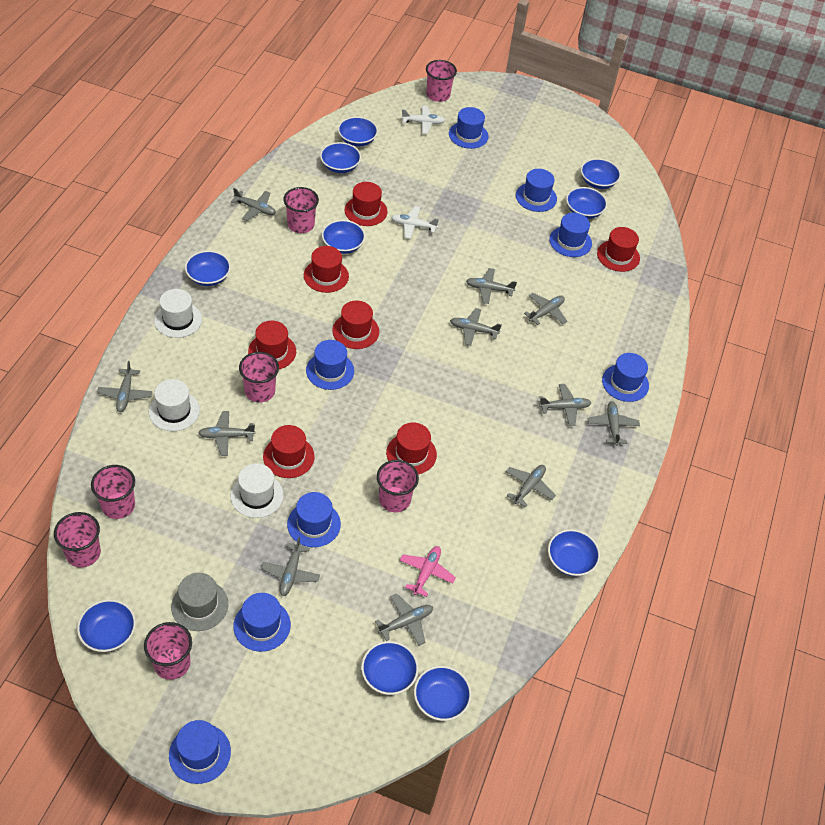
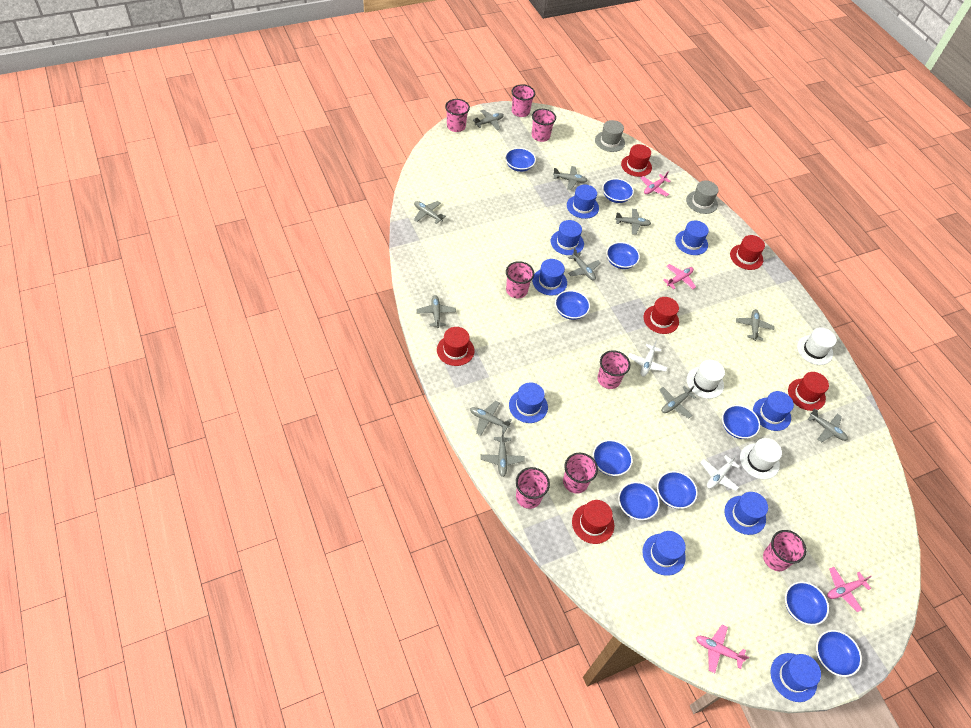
blue hat: 8 -> 9
grey hat: 1 -> 2
pink cup: 7 -> 8
pink plane: 1 -> 4
red hat: 7 -> 6

